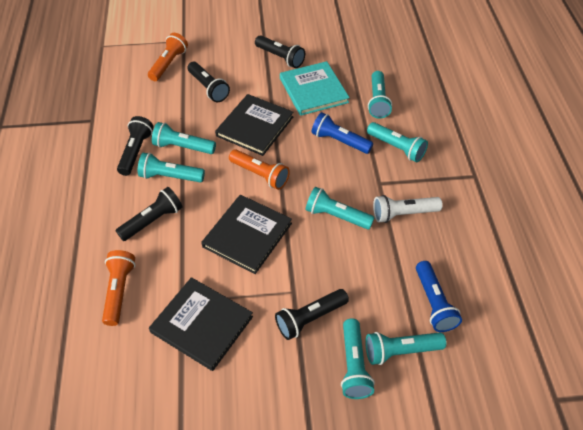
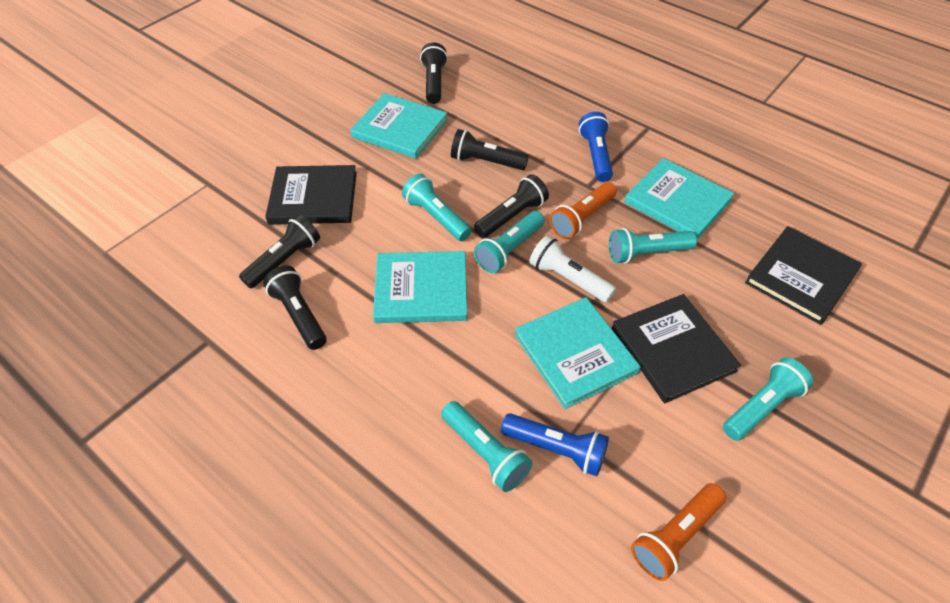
orange flashlight: 3 -> 2
turquoise book: 1 -> 4
turquoise flashlight: 7 -> 5

